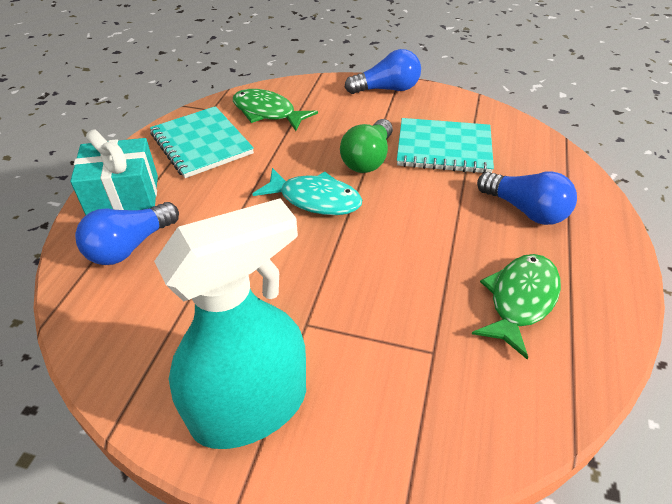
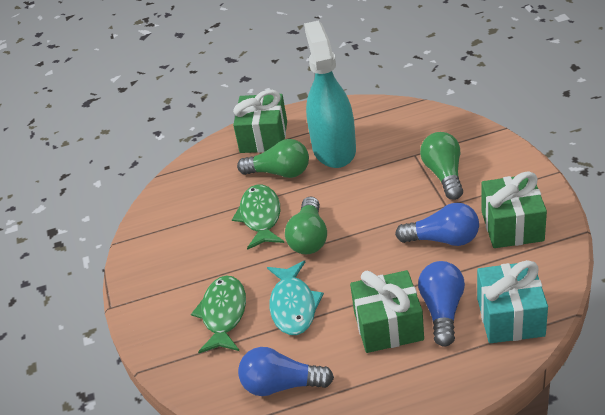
green gift: 0 -> 3
green light bulb: 1 -> 3
turquoise notebook: 2 -> 0

